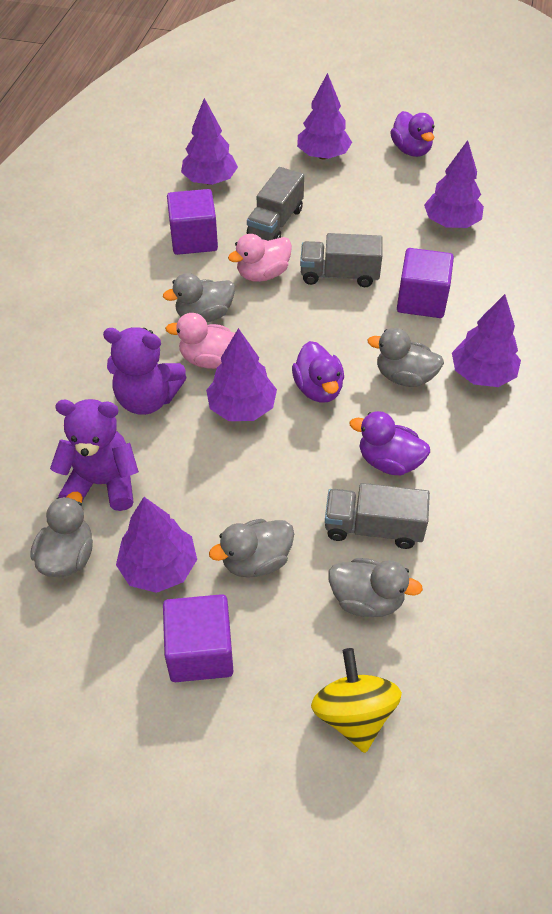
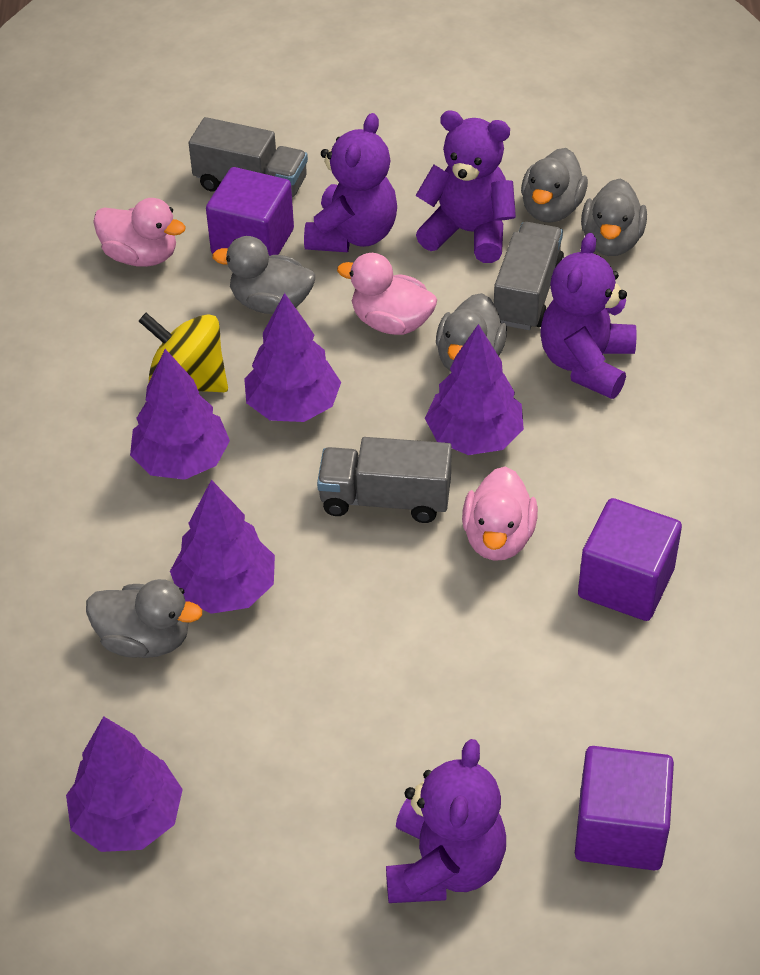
pink duck: 2 -> 3
purple duck: 3 -> 0
purple teddy bear: 2 -> 4
purple tree: 6 -> 5

